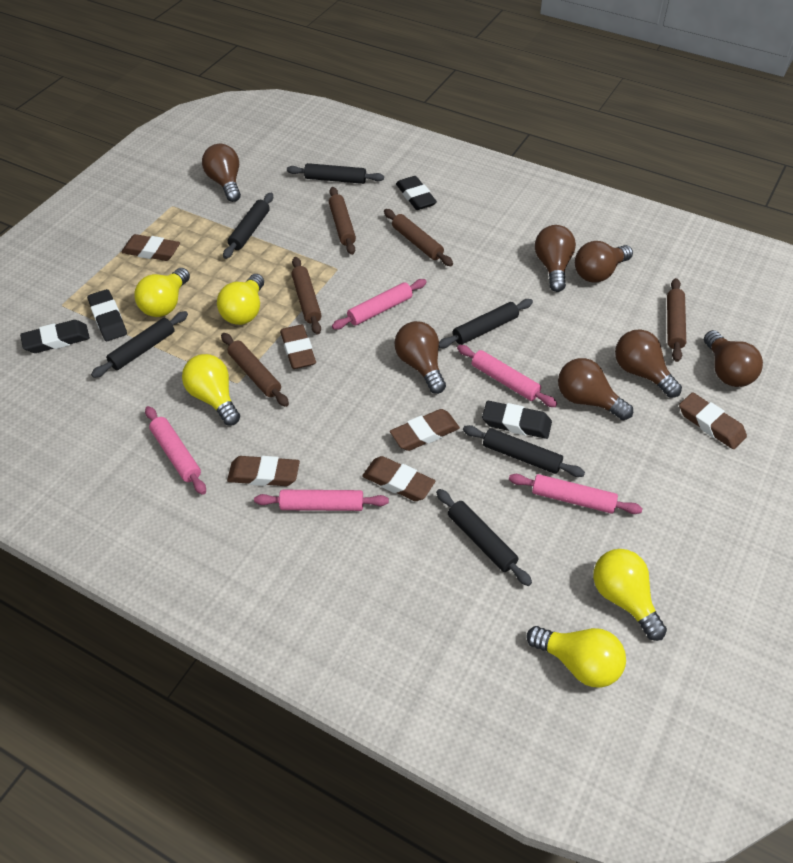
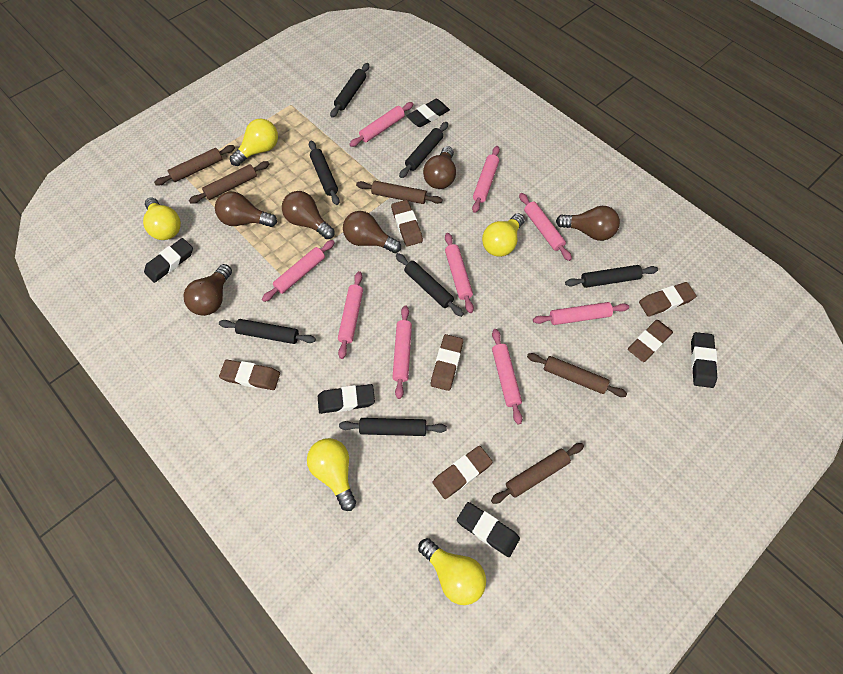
black eraser: 4 -> 5
black rolling pin: 6 -> 7
brown light bulb: 7 -> 6
pink rolling pin: 5 -> 9

